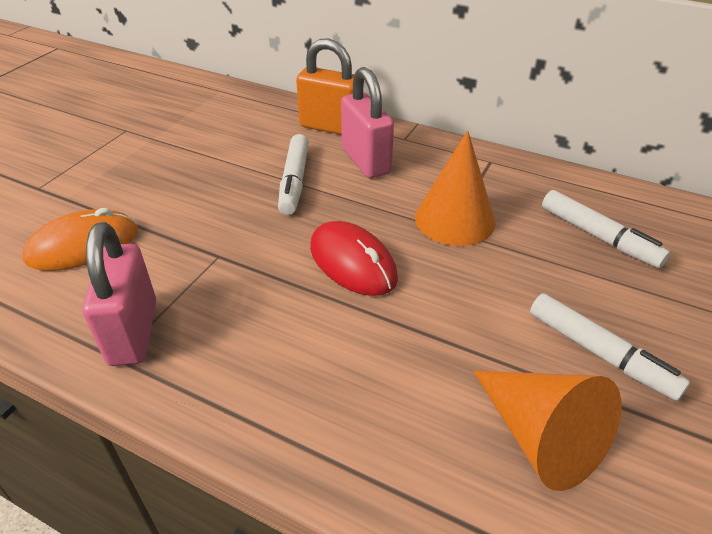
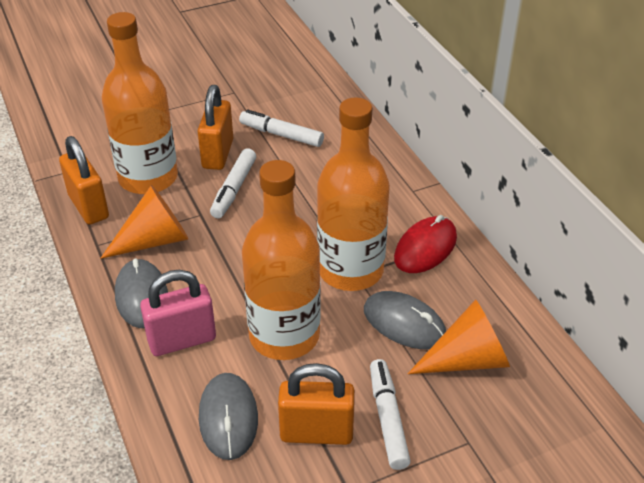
grey mouse: 0 -> 3
orange bottle: 0 -> 3
orange mouse: 1 -> 0
orange padlock: 1 -> 3
pink padlock: 2 -> 1

